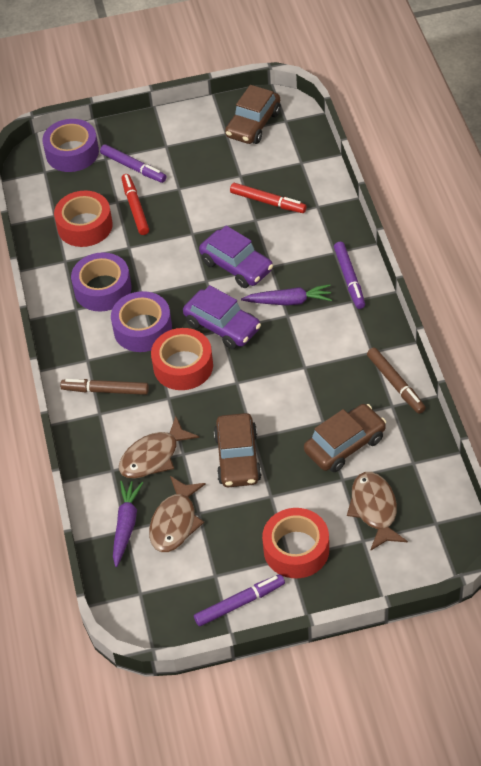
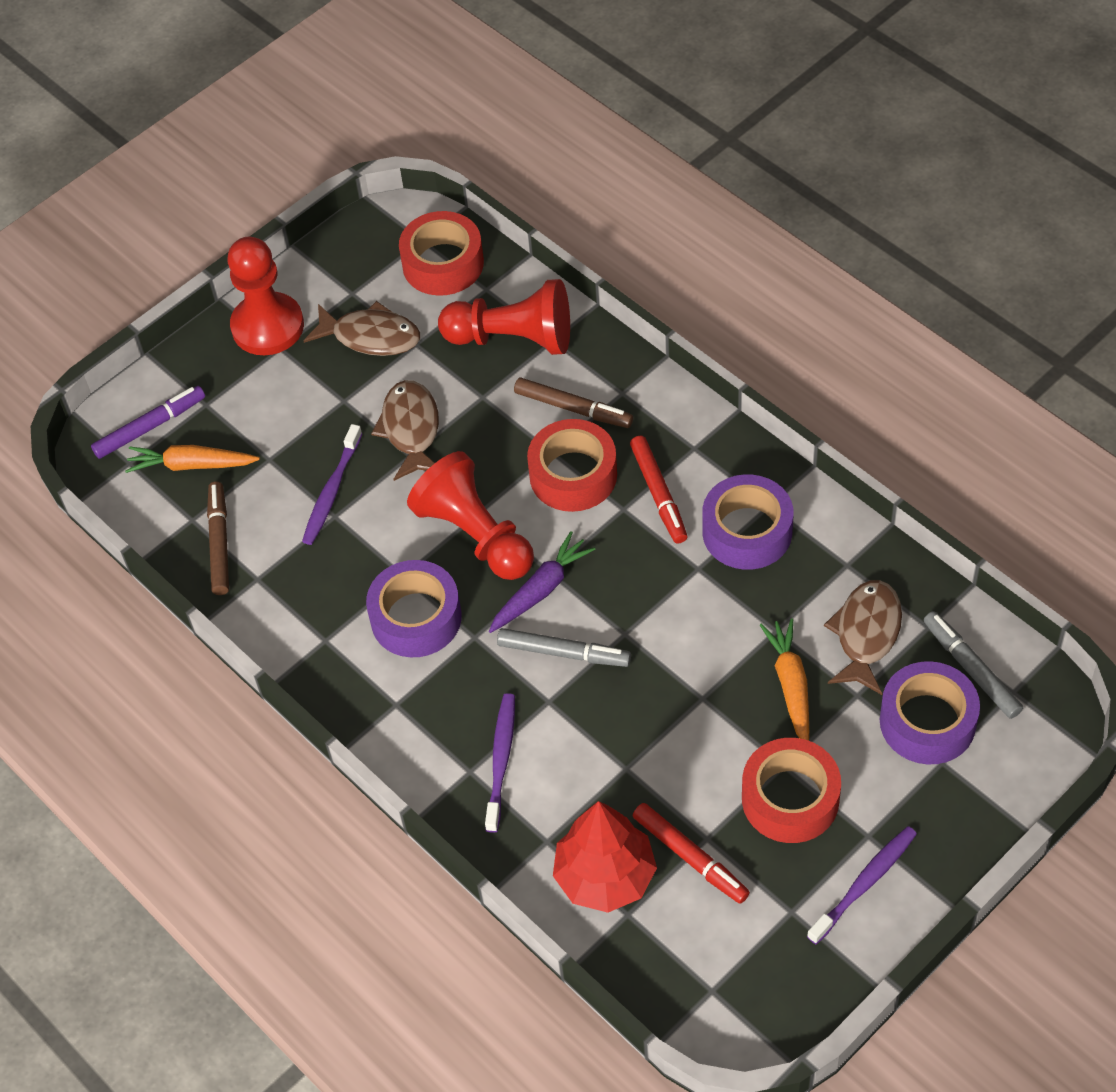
brown car: 3 -> 0
grey marker: 0 -> 2
orange carrot: 0 -> 2
purple car: 2 -> 0
purple carrot: 2 -> 1
purple marker: 3 -> 1
purple toothbrush: 0 -> 3
red pawn: 0 -> 3
red tree: 0 -> 1

